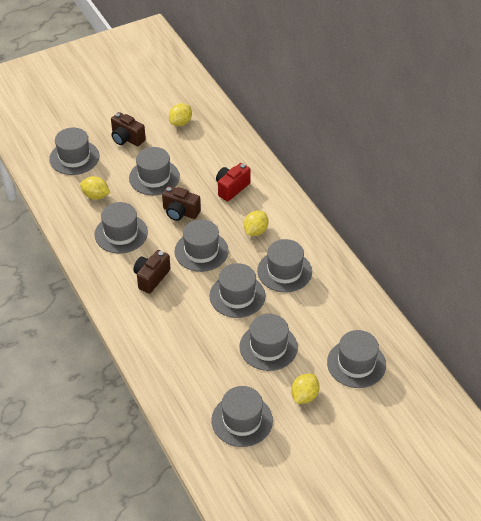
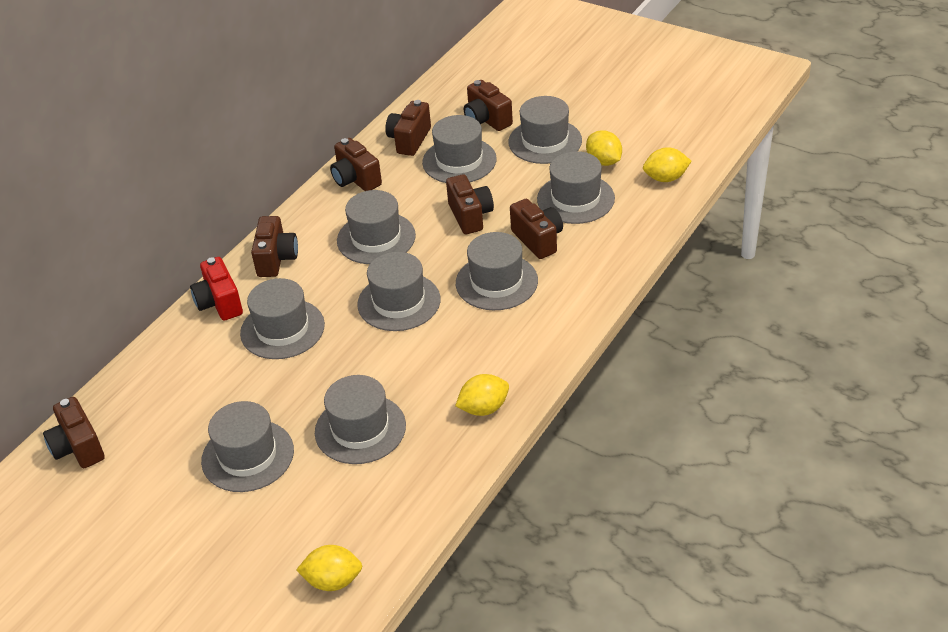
brown camera: 3 -> 7

